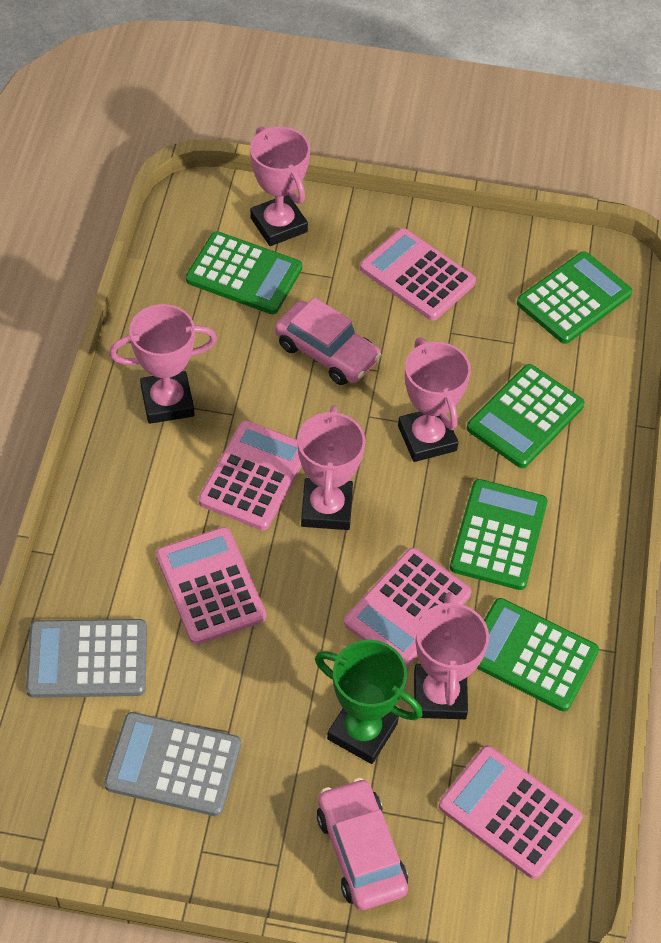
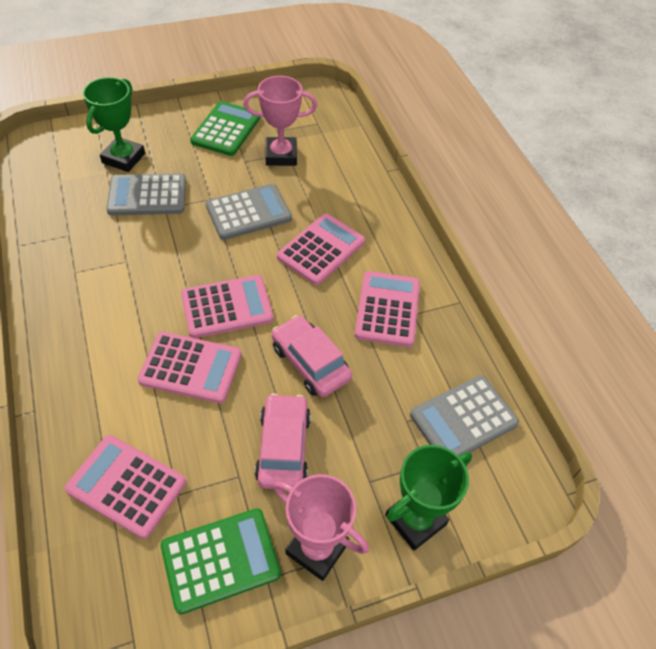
green calculator: 5 -> 2
green trophy: 1 -> 2
grey calculator: 2 -> 3
pink trophy: 5 -> 2

